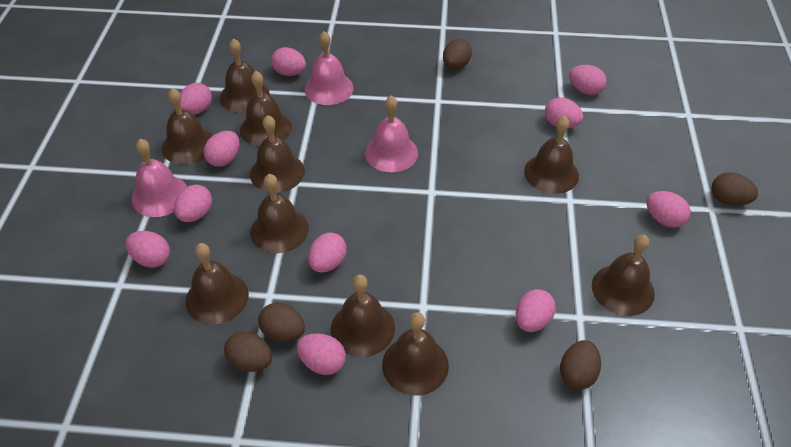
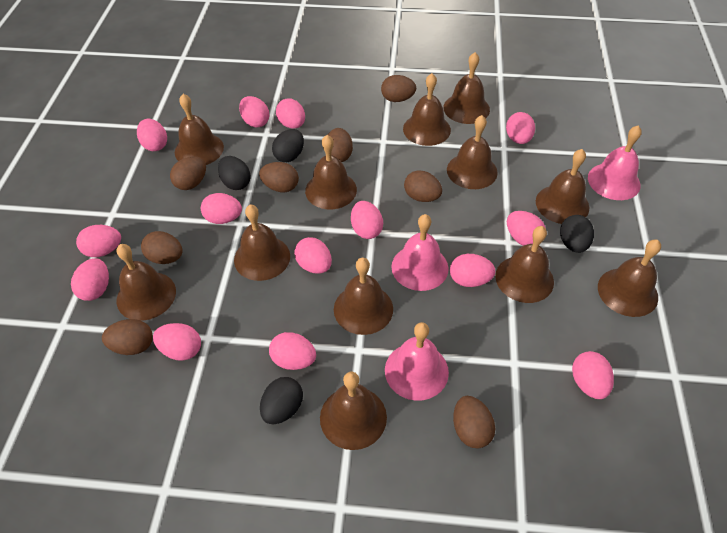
black egg: 0 -> 4
brown bell: 10 -> 12
brown egg: 5 -> 8
pink egg: 11 -> 14

